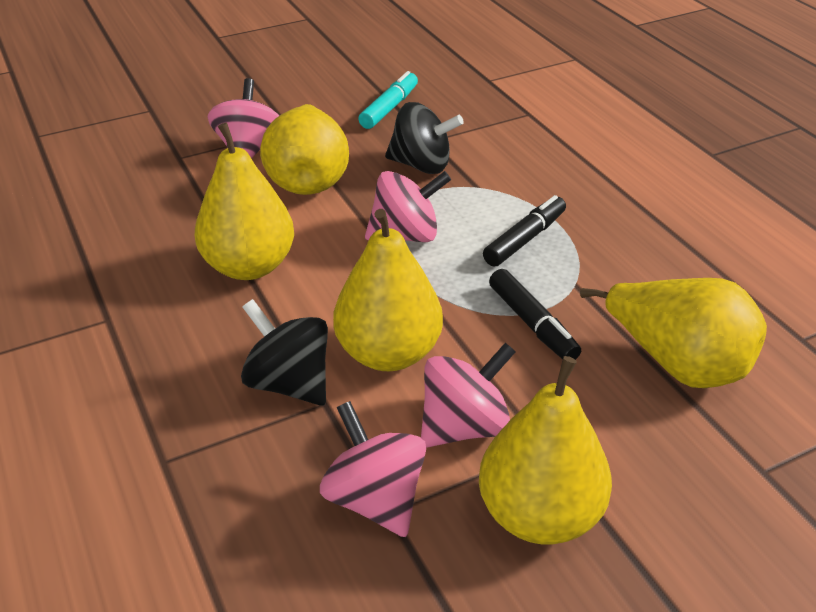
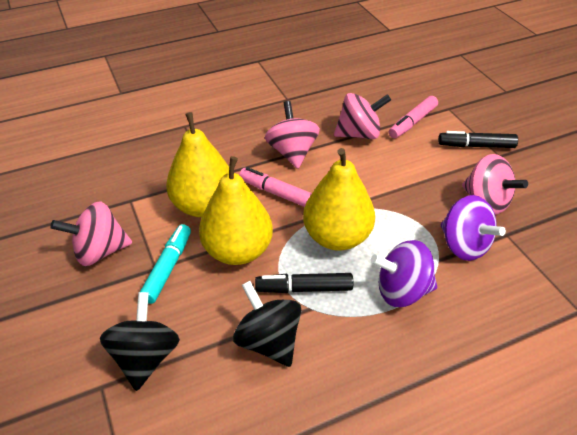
pink marker: 0 -> 2
purple spinning top: 0 -> 2
yellow pear: 5 -> 3

